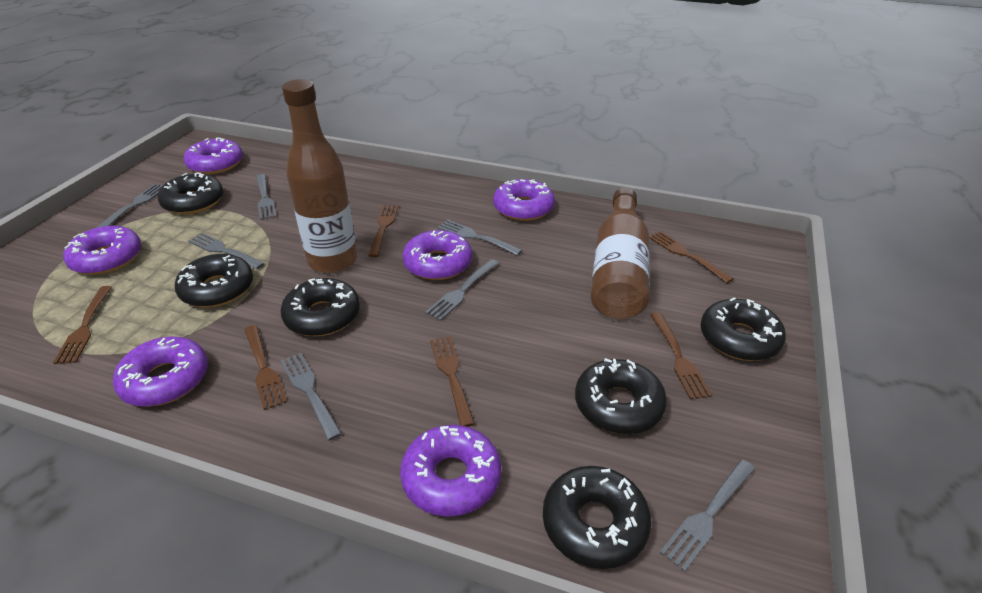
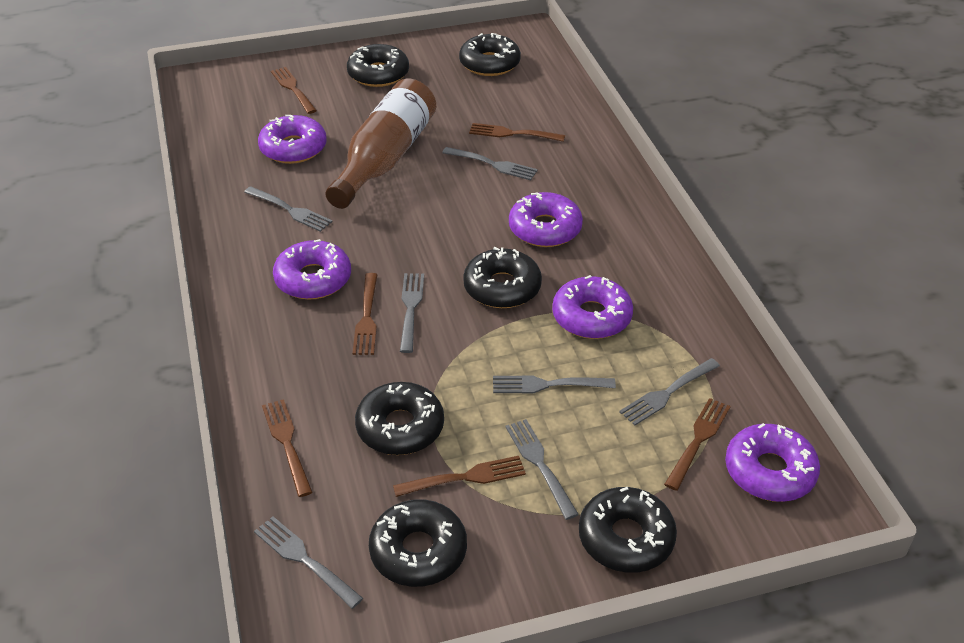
brown bottle: 2 -> 1
purple donut: 6 -> 5

